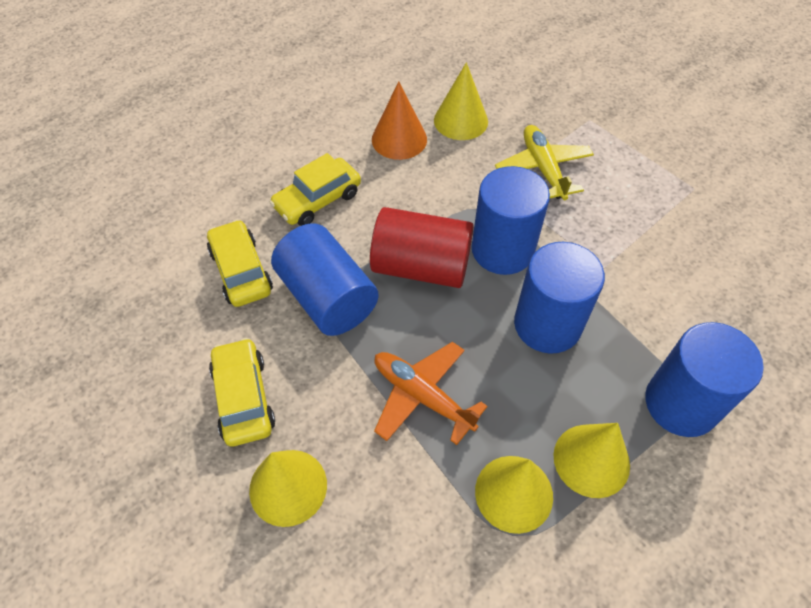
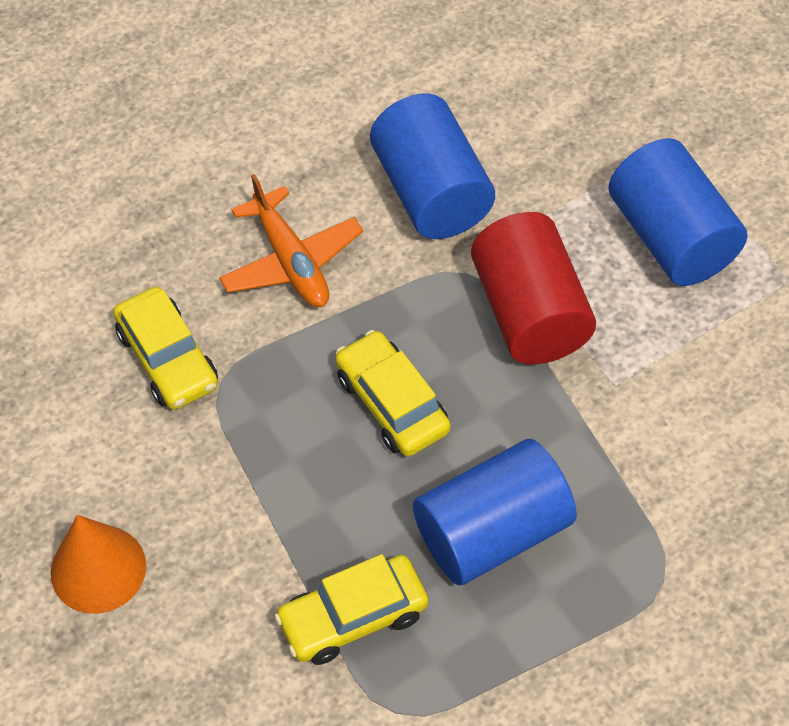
blue cylinder: 4 -> 3
yellow cone: 4 -> 0
yellow plane: 1 -> 0

